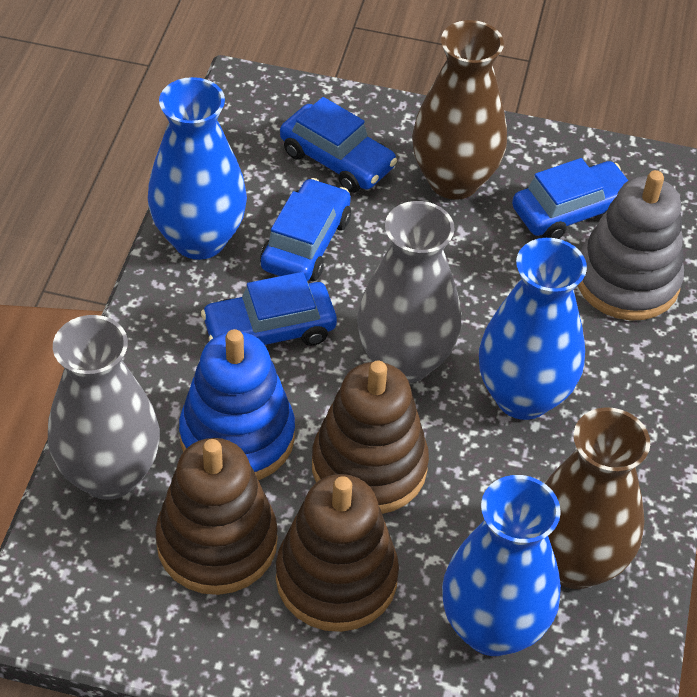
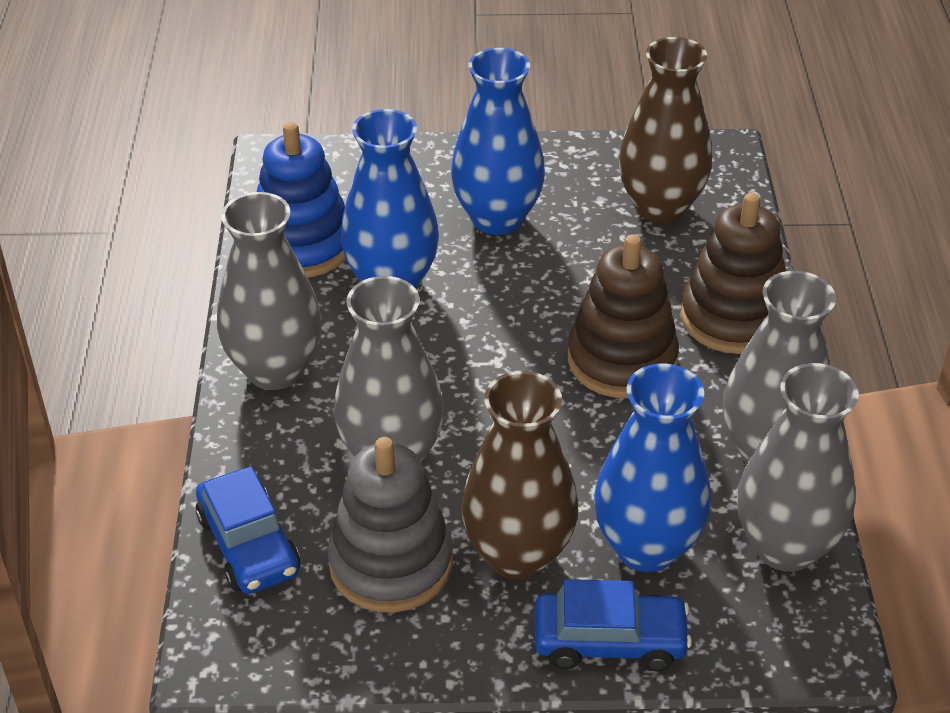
blue car: 4 -> 2
brown stacking toy: 3 -> 2
grey vase: 2 -> 4

